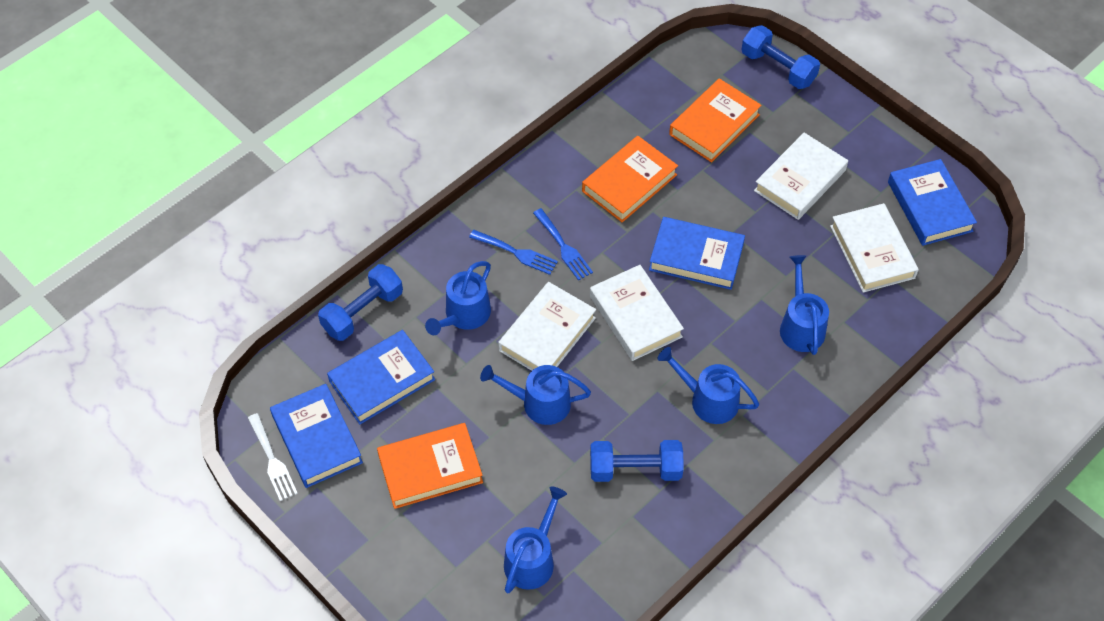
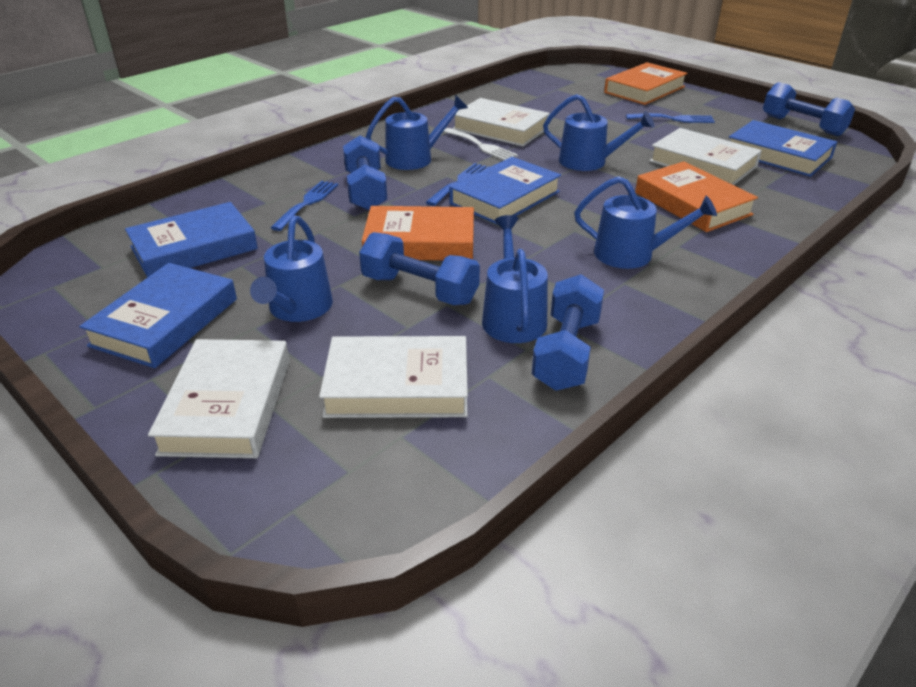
blue dumbbell: 3 -> 4
blue fork: 2 -> 3

